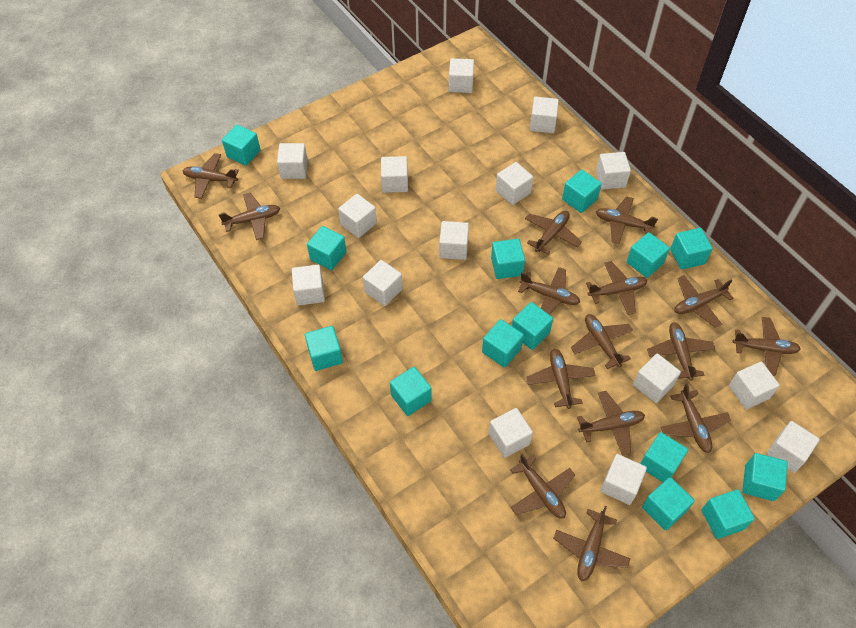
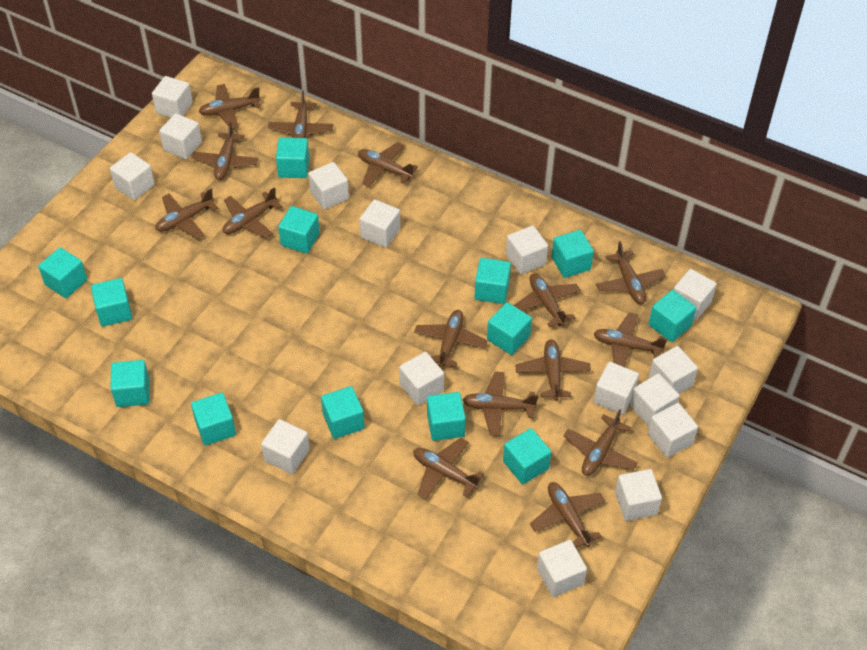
turquoise cube: 14 -> 13

